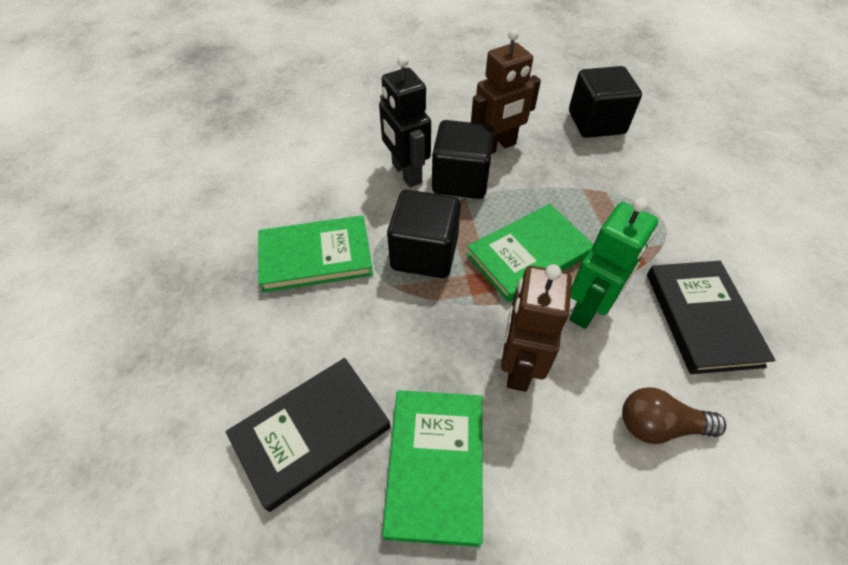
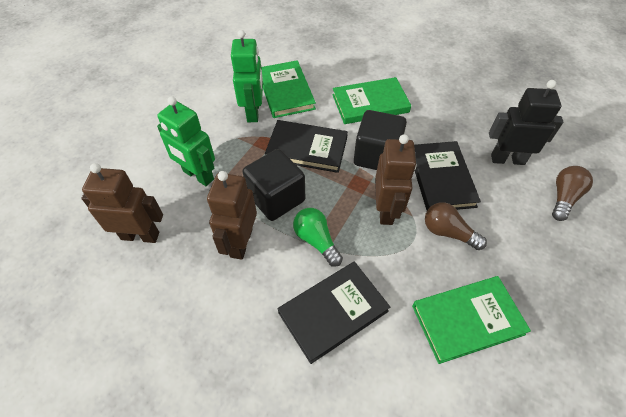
black book: 2 -> 3
black cube: 3 -> 2
brown light bulb: 1 -> 2
brown robot: 2 -> 3
green light bulb: 0 -> 1
green robot: 1 -> 2

